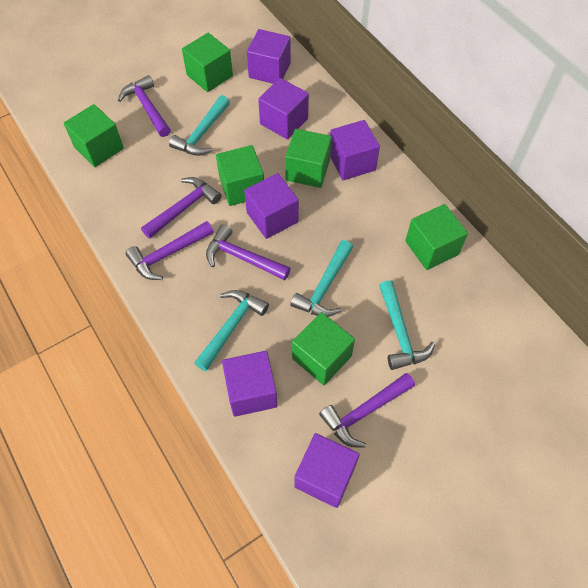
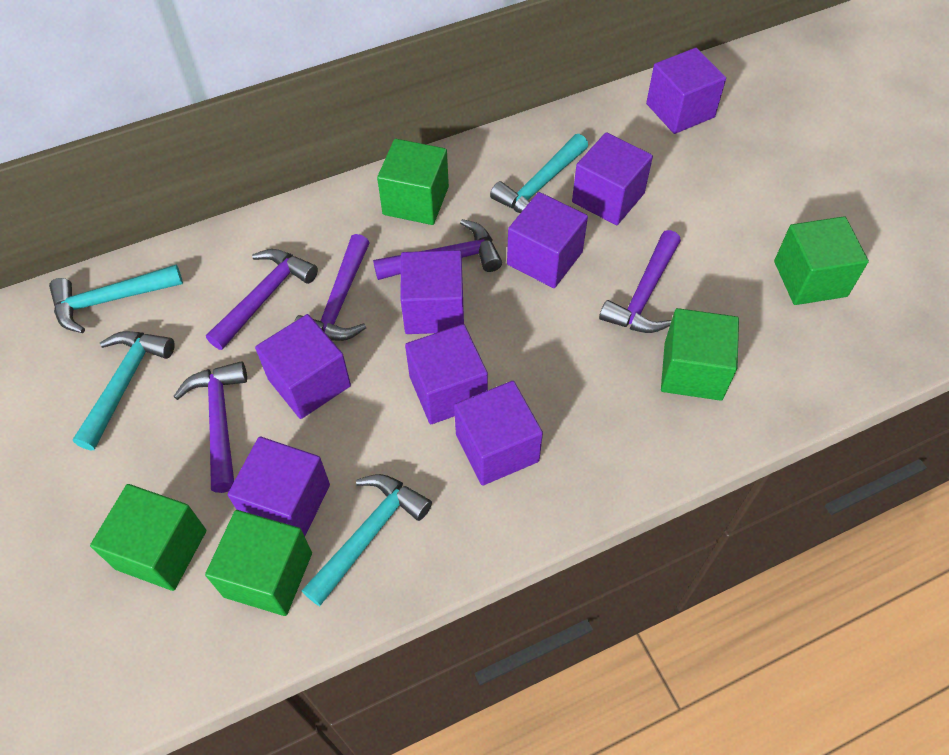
green cube: 6 -> 5
purple cube: 6 -> 8

